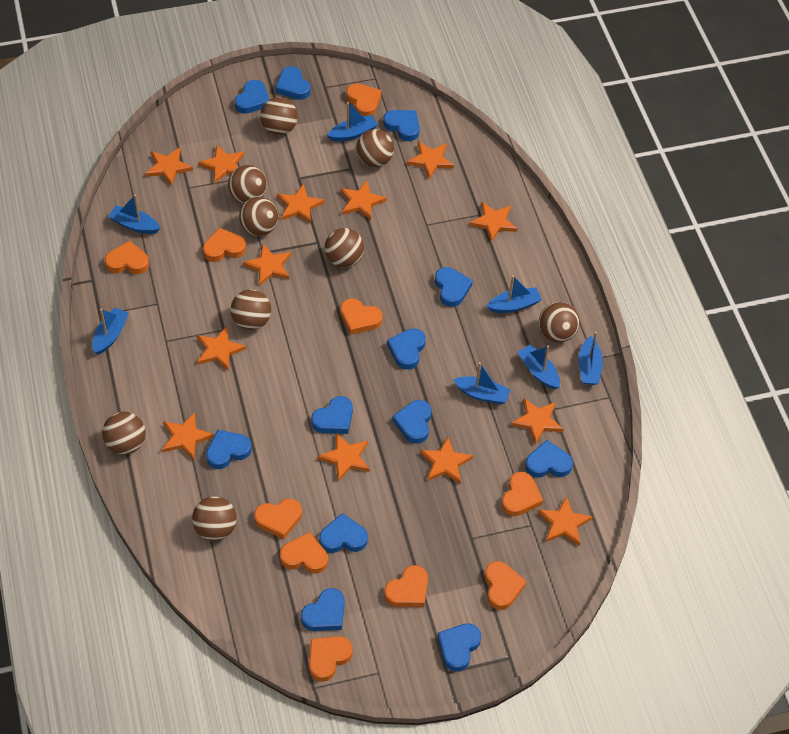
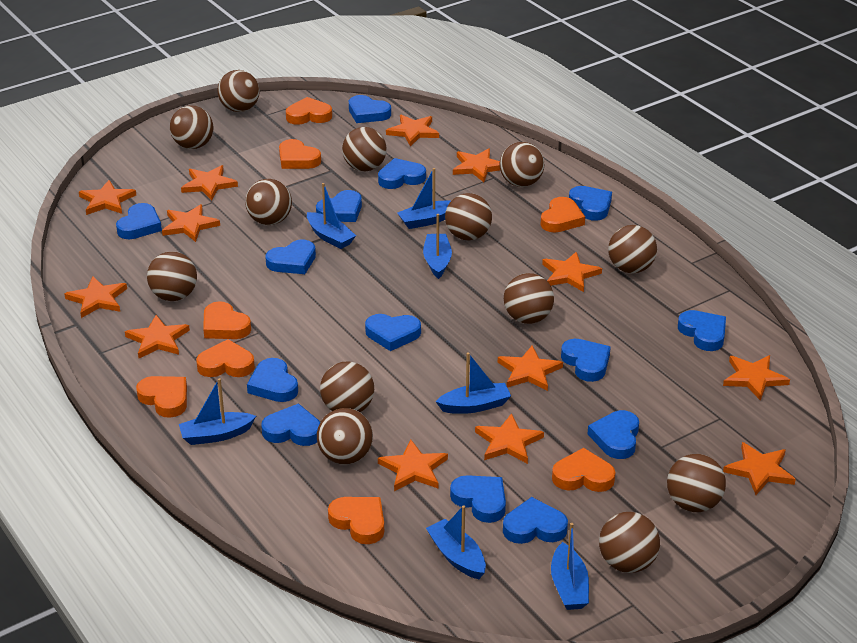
blue heart: 12 -> 14
brown ball: 9 -> 13
orange heart: 10 -> 8

